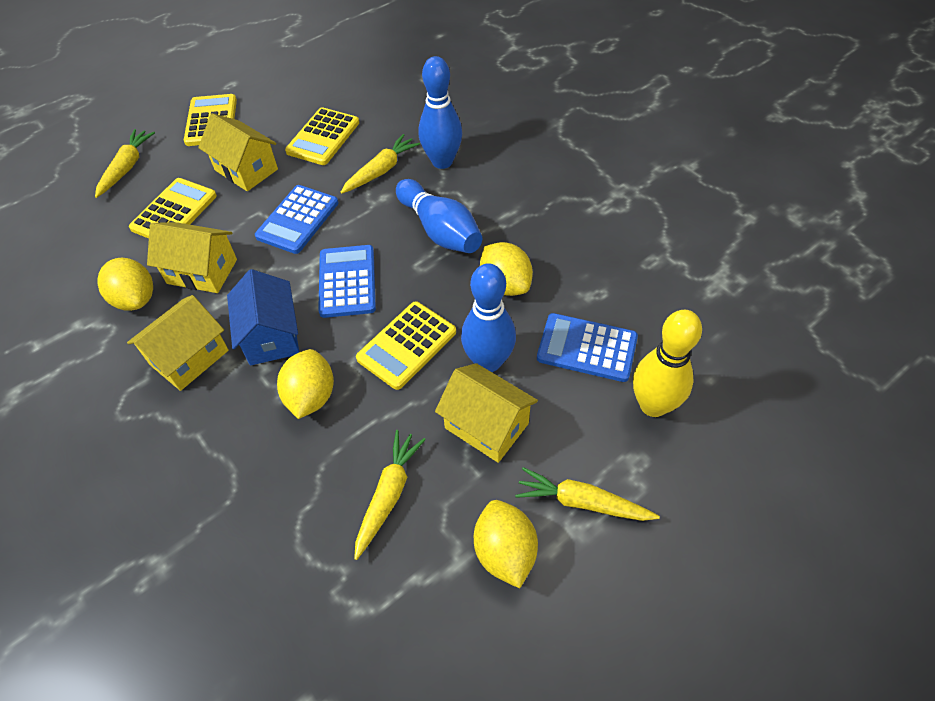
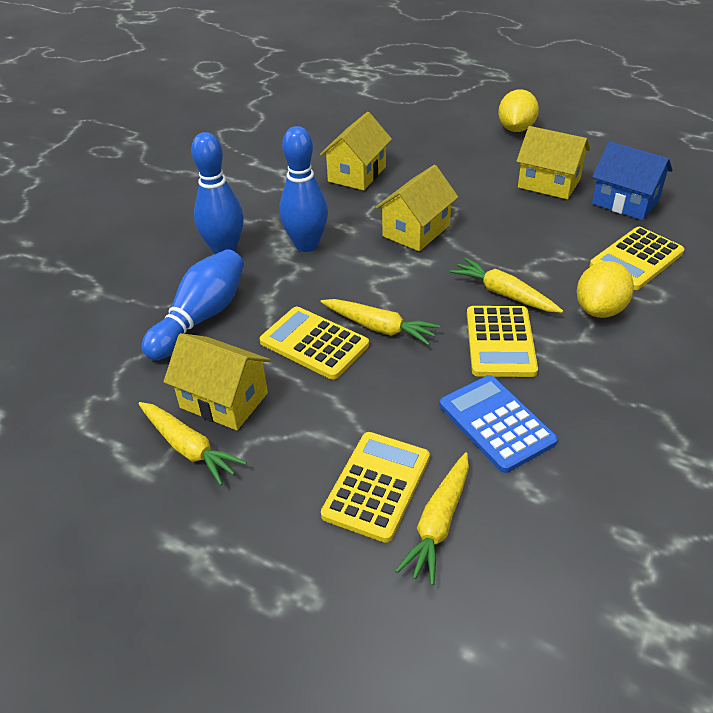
blue calculator: 3 -> 1
yellow bowling pin: 1 -> 0
yellow lemon: 4 -> 2

